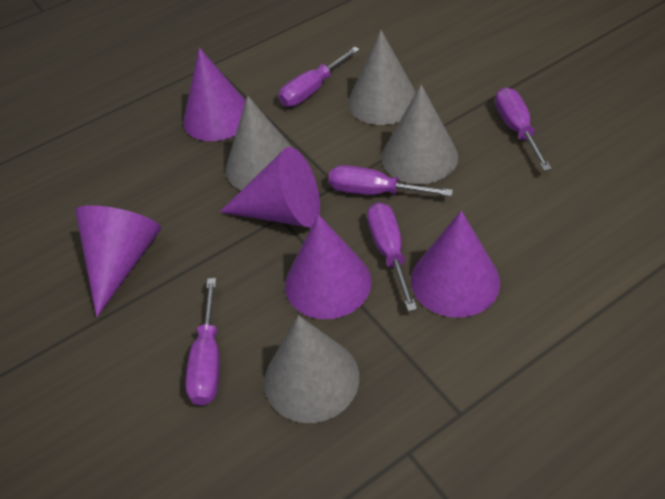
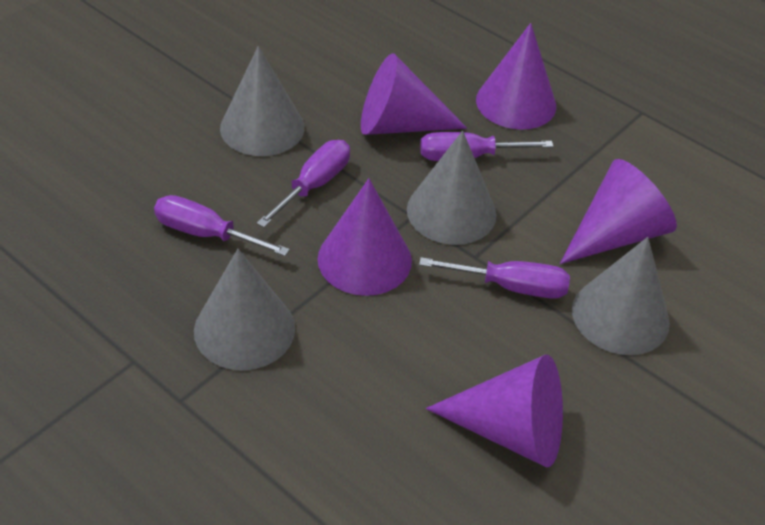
purple screwdriver: 5 -> 4

